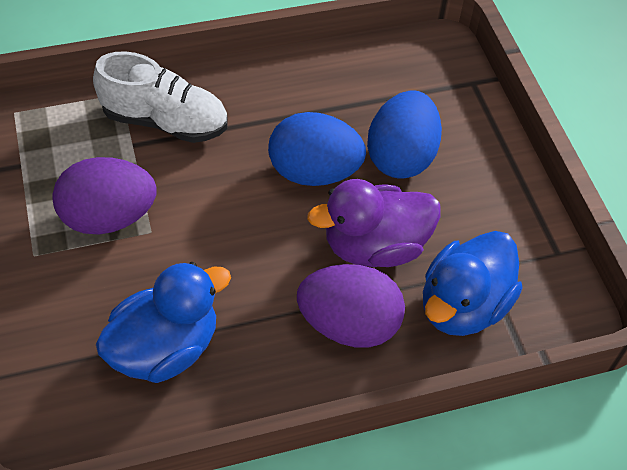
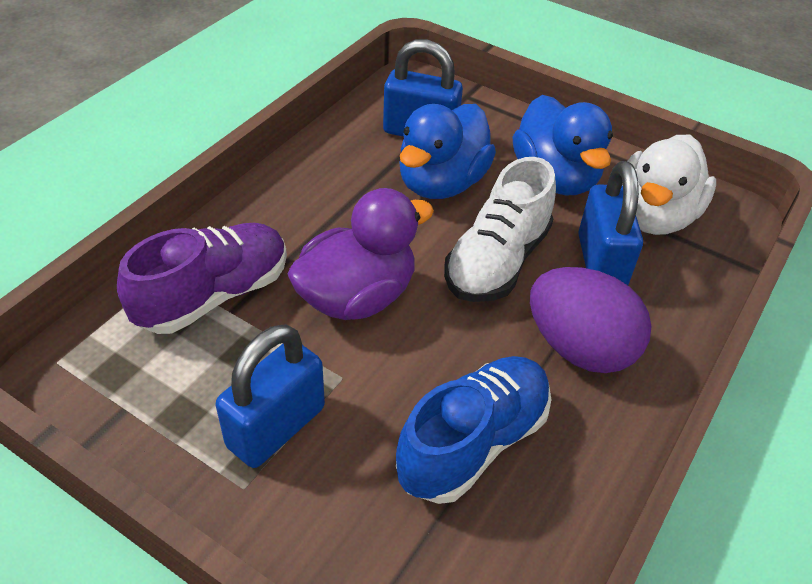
blue egg: 2 -> 0
blue padlock: 0 -> 3
blue shoe: 0 -> 1
purple egg: 2 -> 1
purple shoe: 0 -> 1
white duck: 0 -> 1

